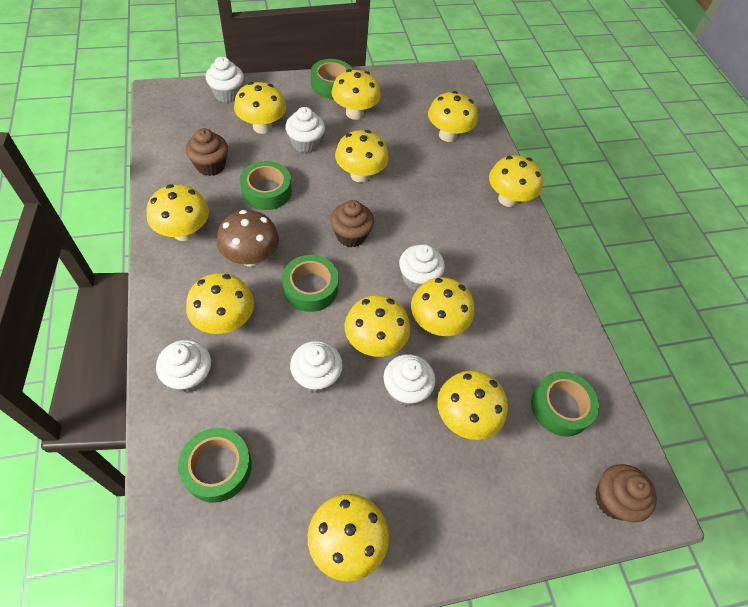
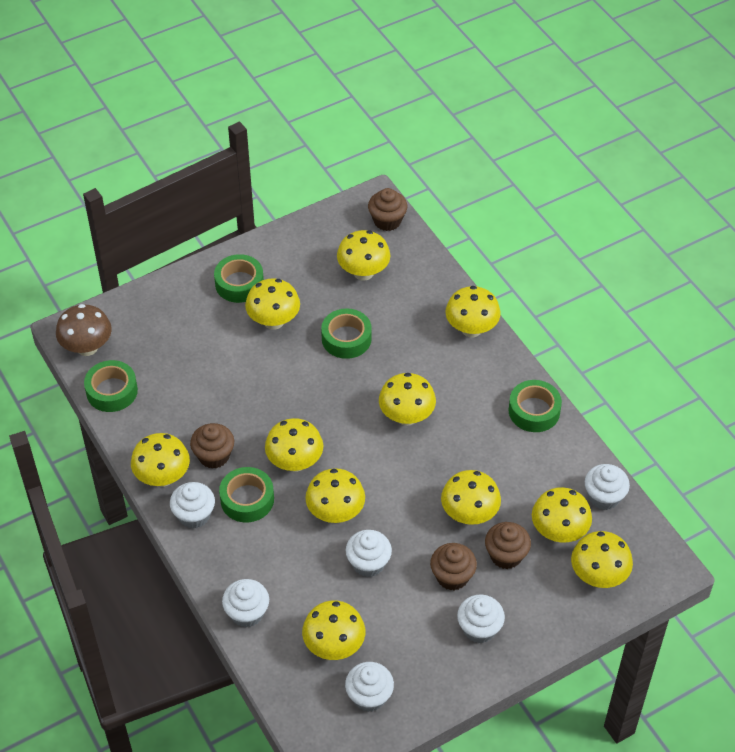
brown cupcake: 3 -> 4

